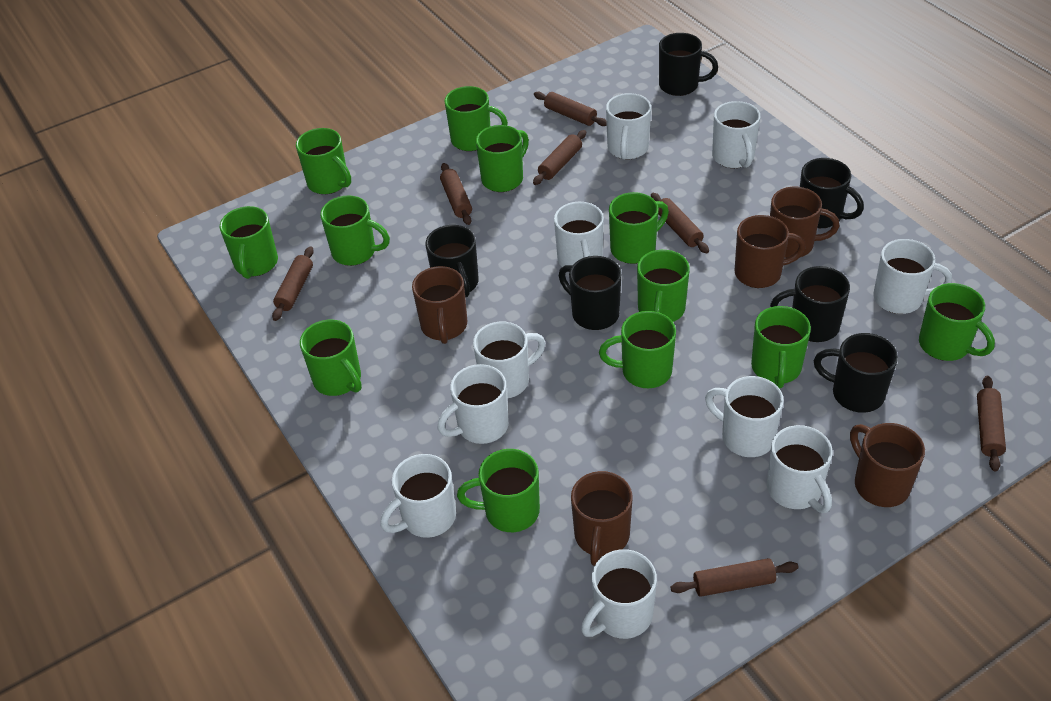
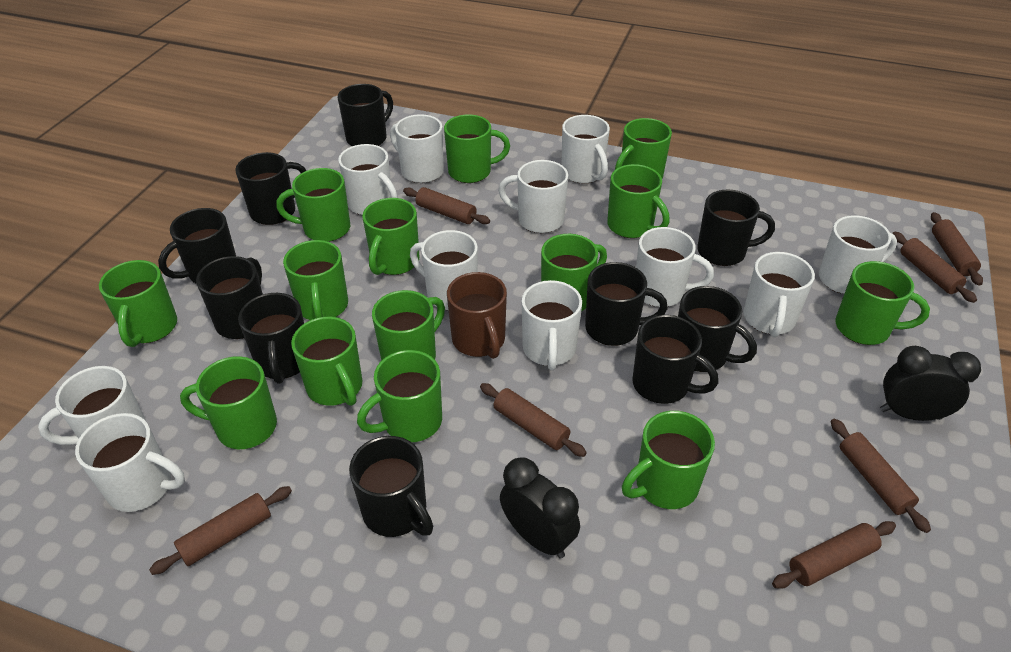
black clock: 0 -> 2
black mug: 6 -> 10
brown mug: 5 -> 1
green mug: 12 -> 14
white mug: 10 -> 11

